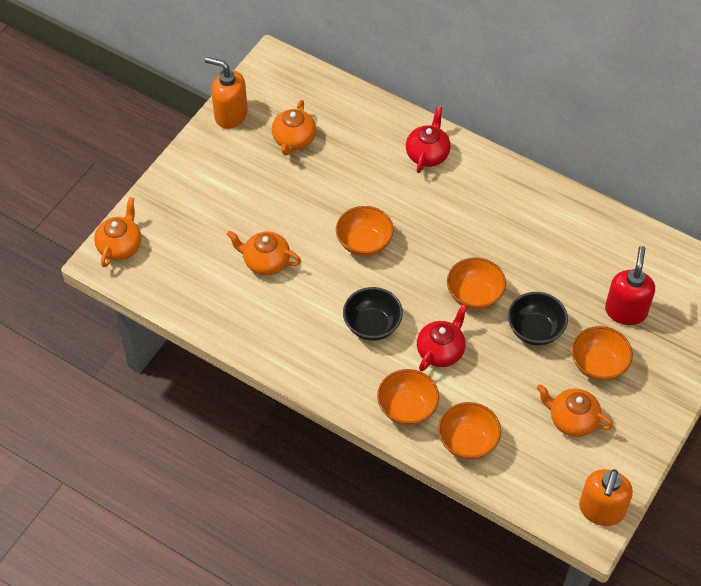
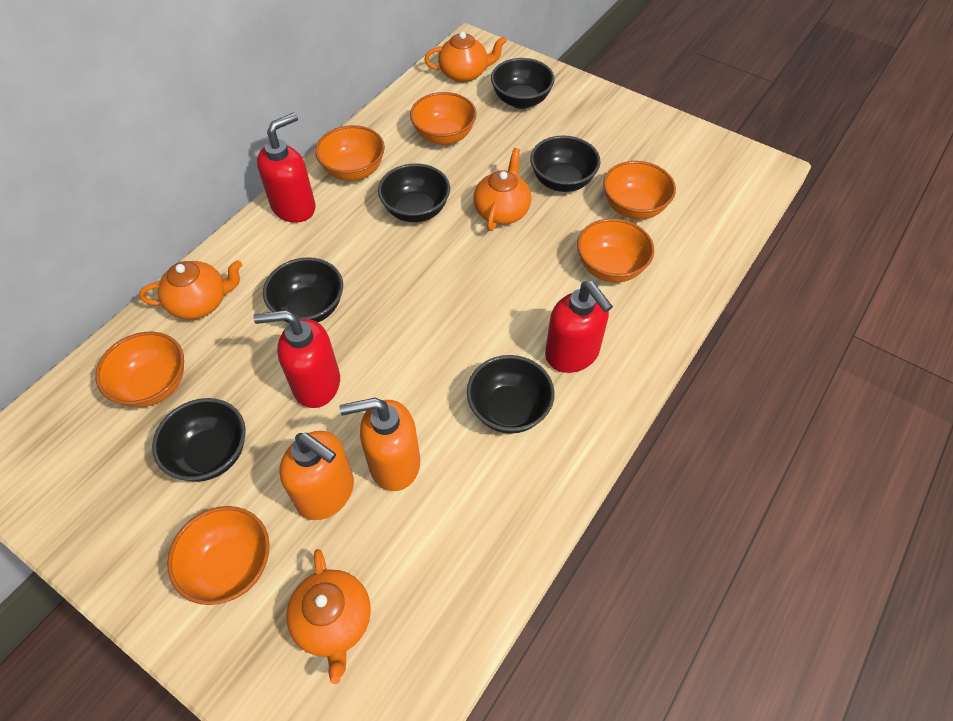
black bowl: 2 -> 6
orange bowl: 5 -> 6
red soap dispenser: 1 -> 3
red teapot: 2 -> 0

